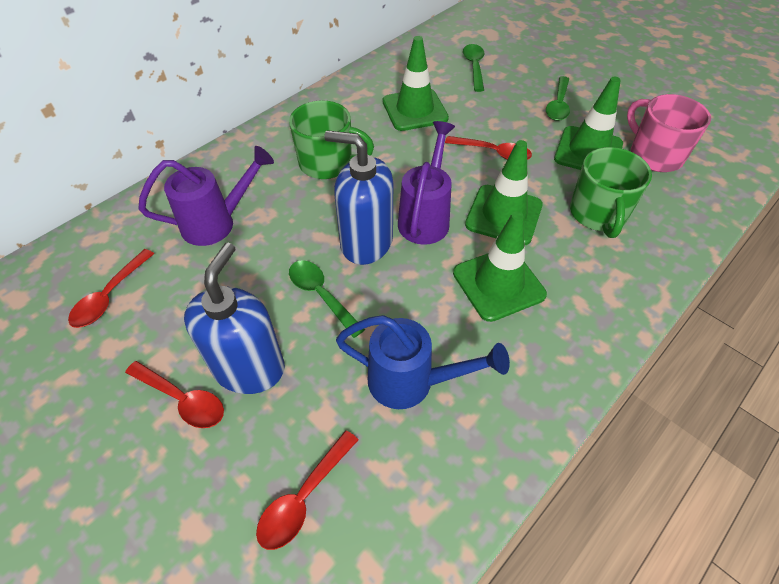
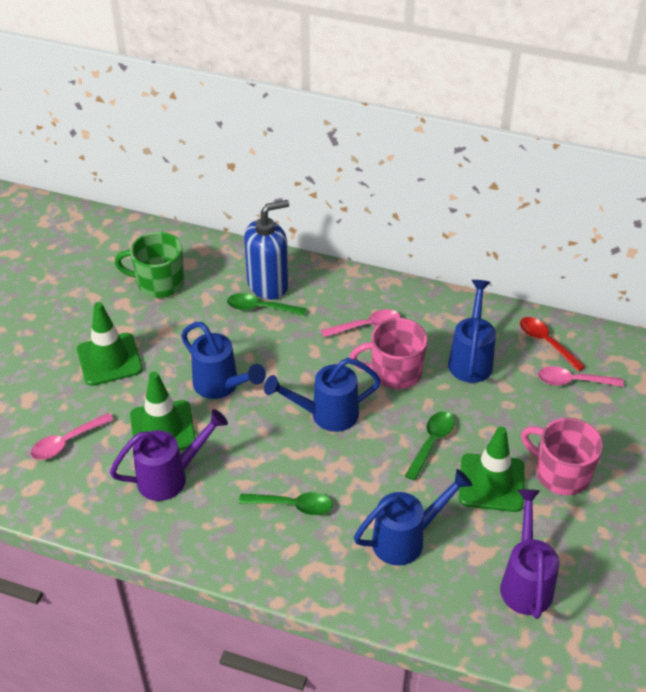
blue soap dispenser: 2 -> 1
blue watering can: 1 -> 4
green mug: 2 -> 1
green traffic cone: 4 -> 3
pink mug: 1 -> 2
pink spoon: 0 -> 3
red spoon: 4 -> 1

